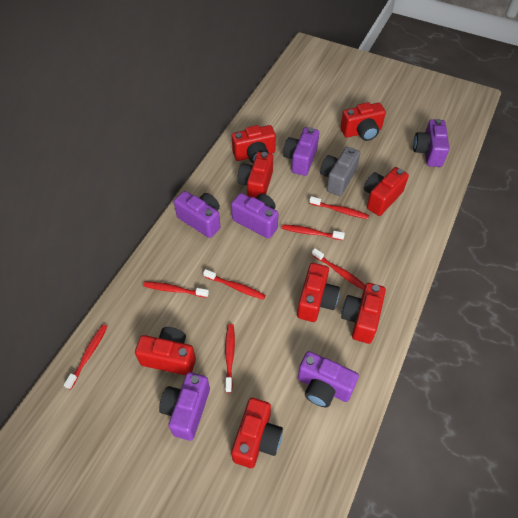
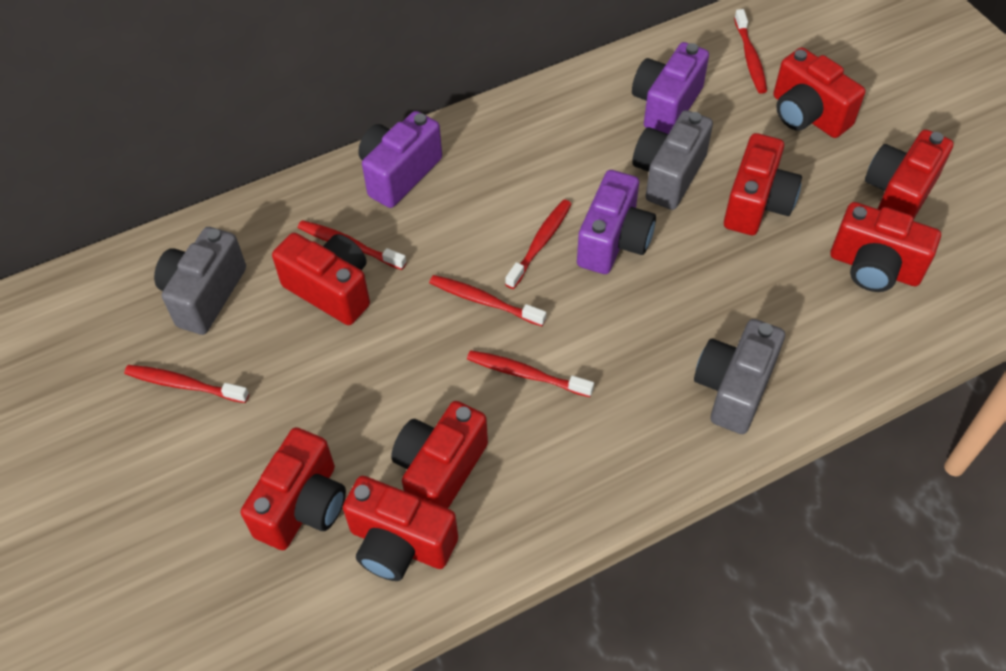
grey camera: 1 -> 3
purple camera: 6 -> 3
red toothbrush: 7 -> 6

